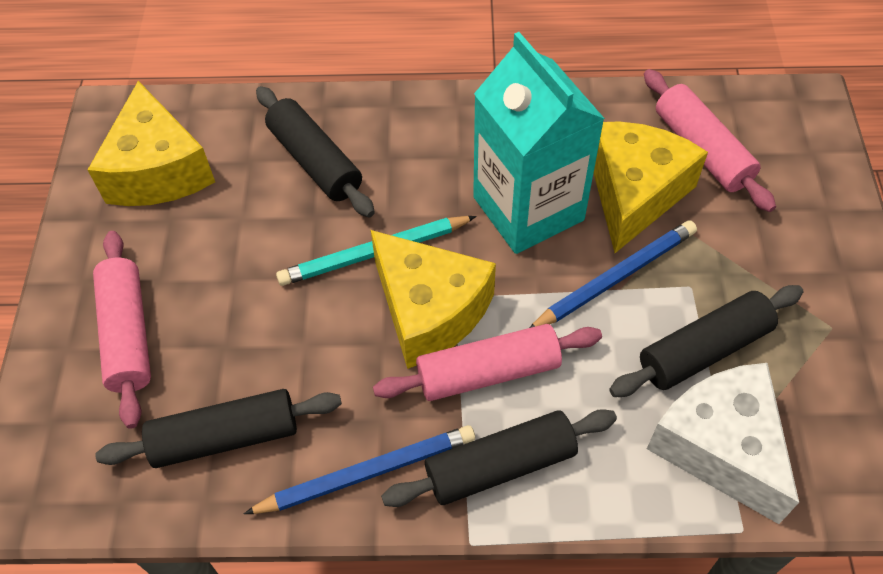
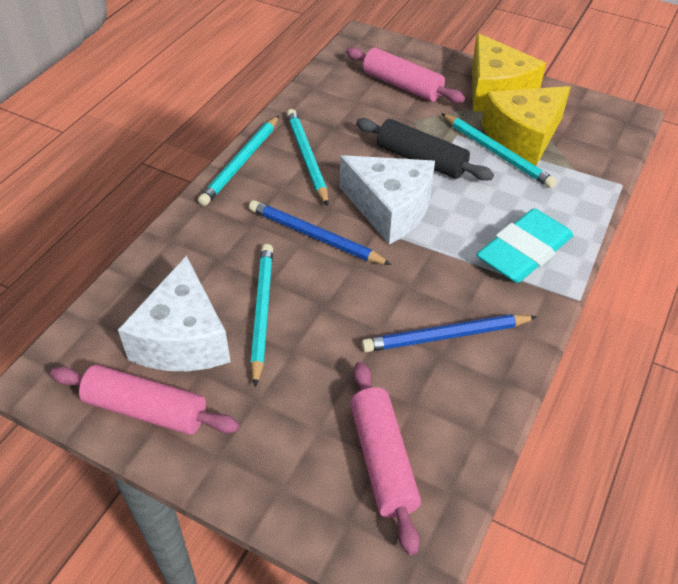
black rolling pin: 4 -> 1
turquoise carton: 1 -> 0
turquoise eraser: 0 -> 1
turquoise pencil: 1 -> 4
white cheese: 1 -> 2
yellow cheese: 3 -> 2

